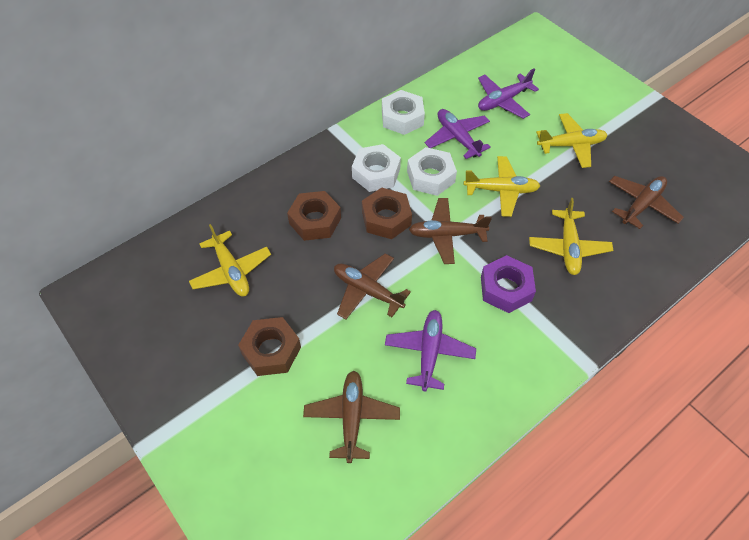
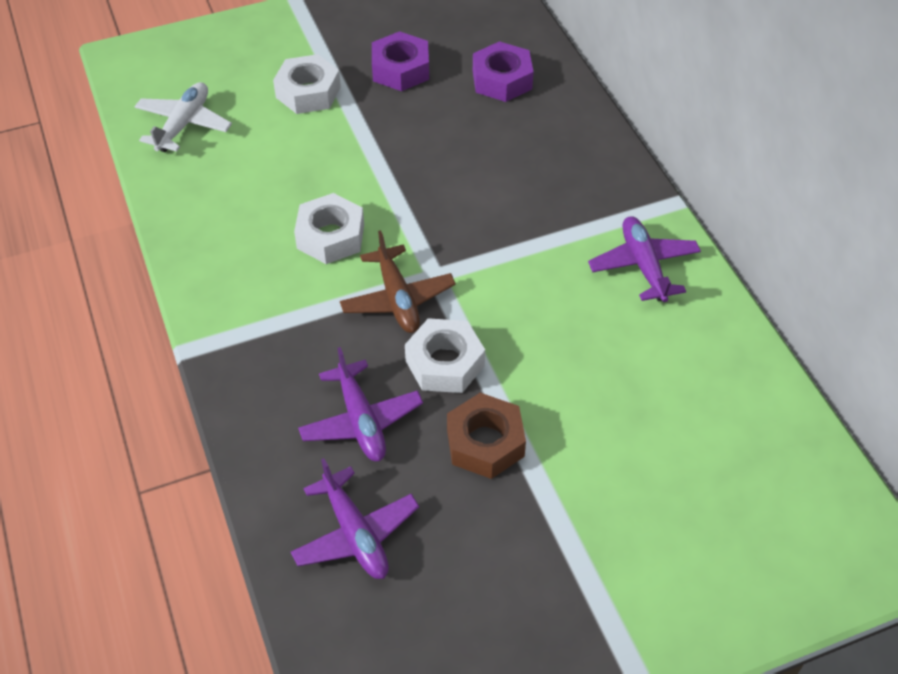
brown nut: 3 -> 1
brown plane: 4 -> 1
purple nut: 1 -> 2
white plane: 0 -> 1
yellow plane: 4 -> 0

